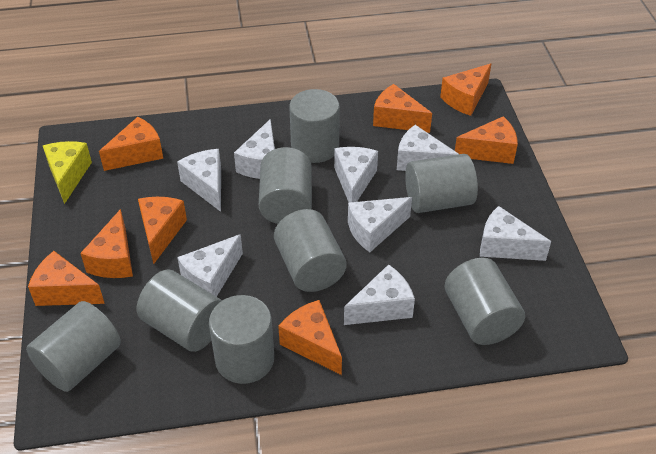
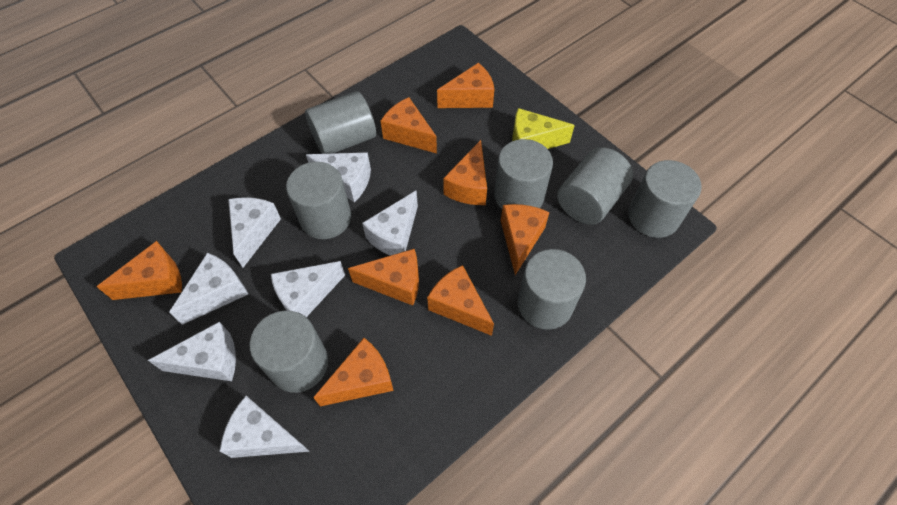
grey cylinder: 8 -> 7
white cheese: 8 -> 7

